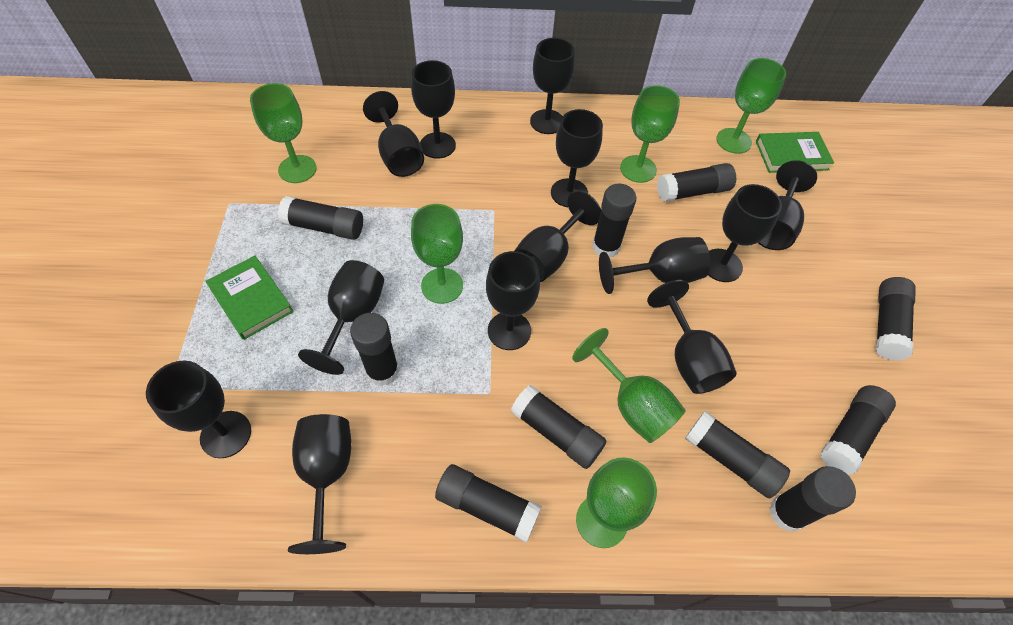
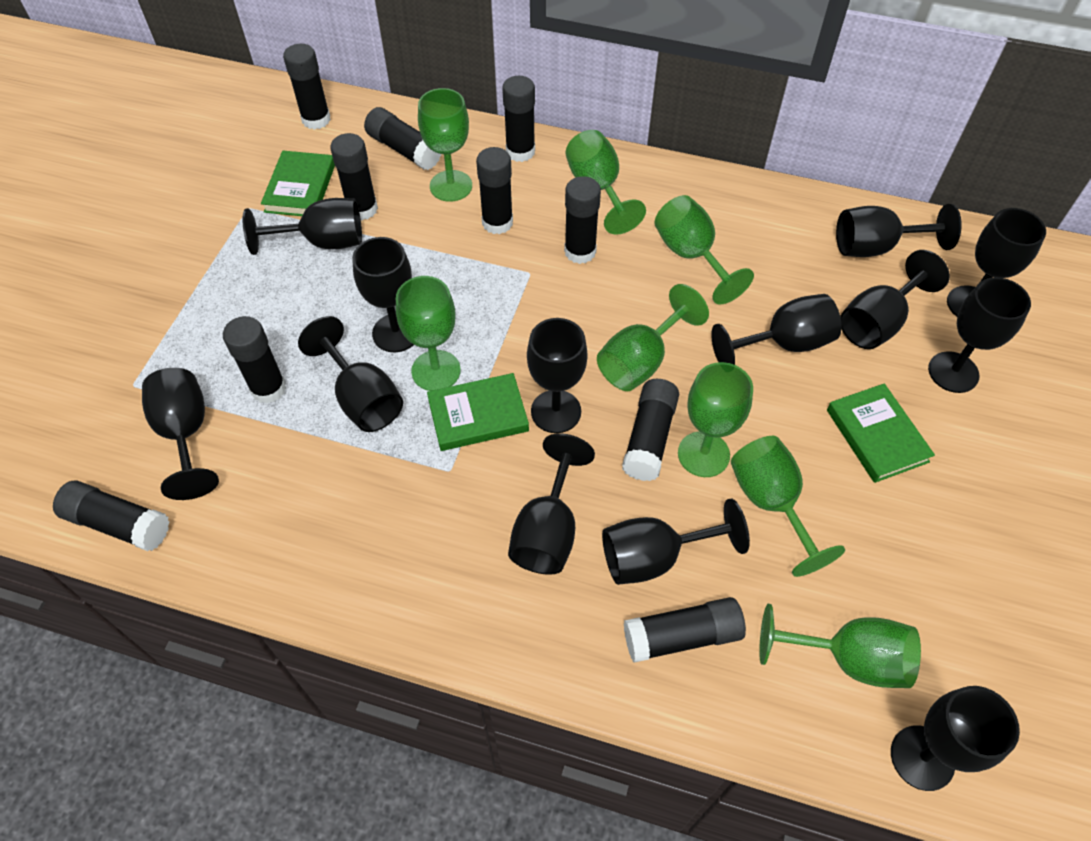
green book: 2 -> 3
green goblet: 6 -> 8

